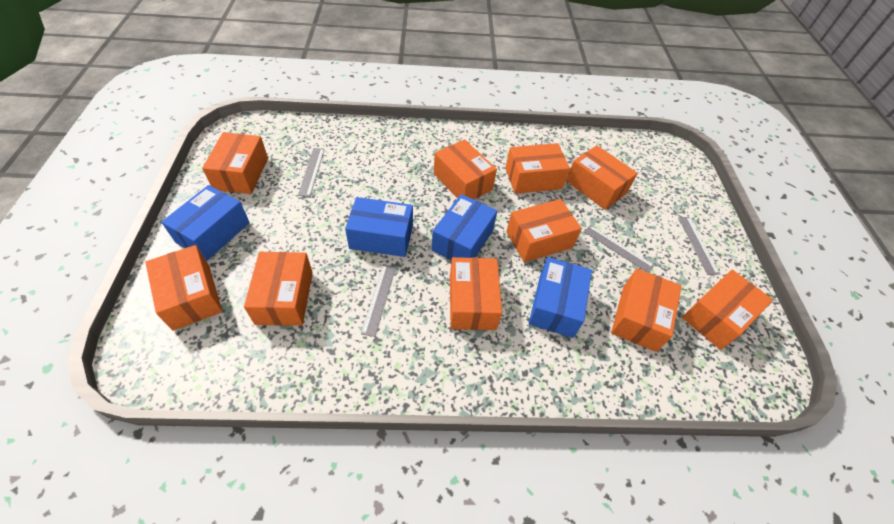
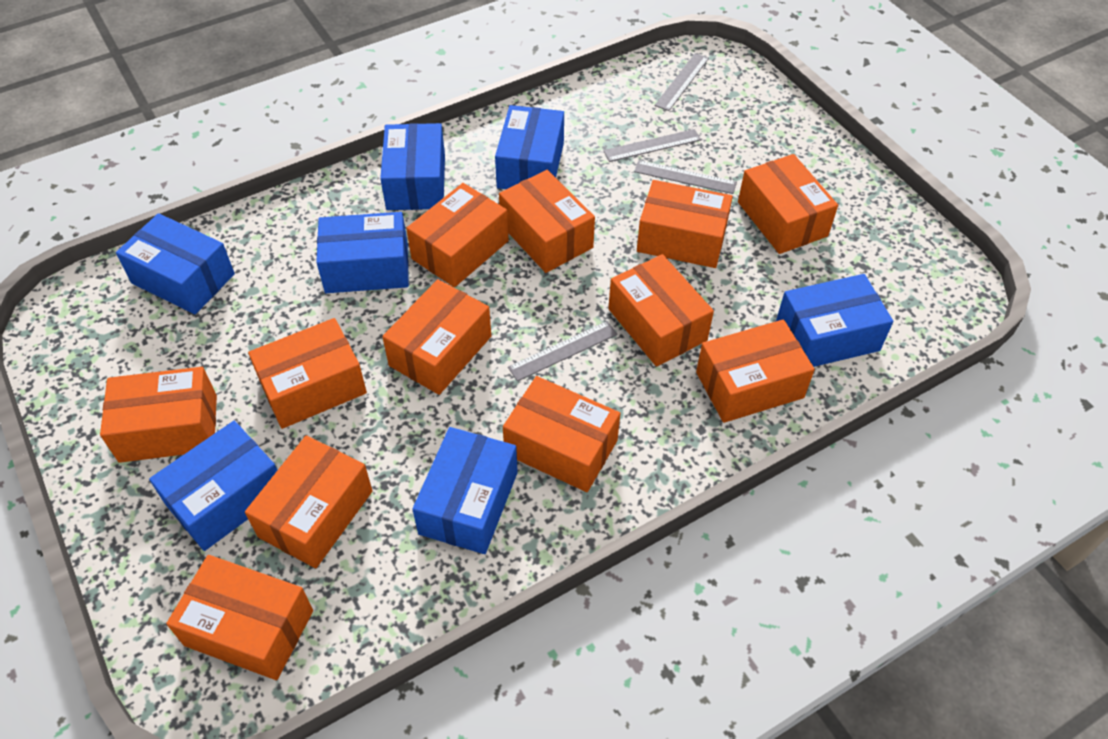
blue box: 4 -> 7
orange box: 10 -> 12

